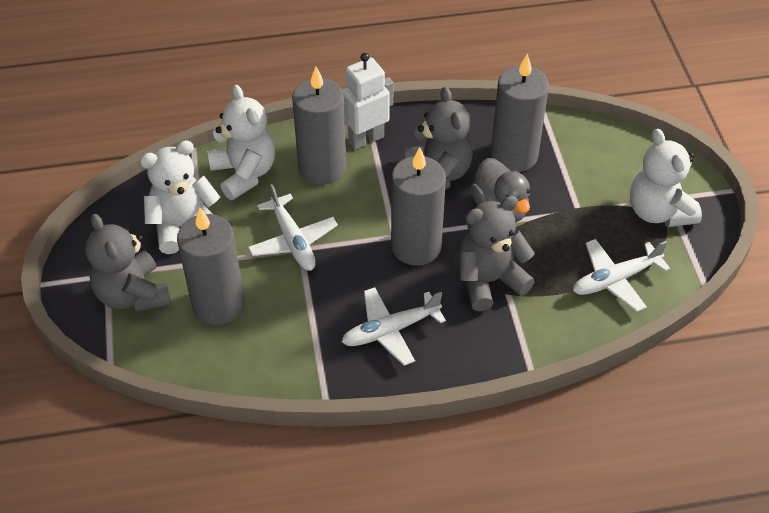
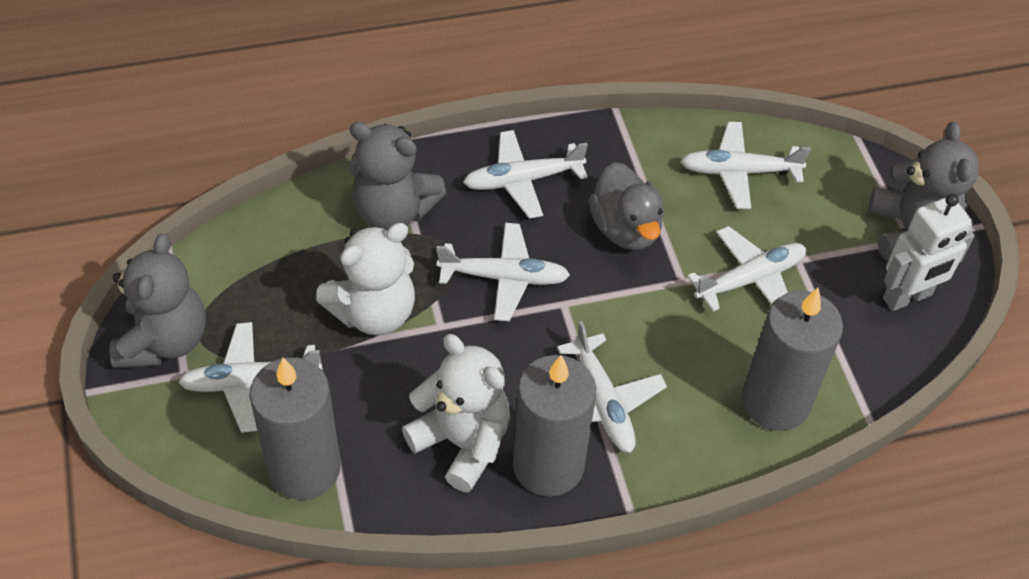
grey candle: 4 -> 3
white plane: 3 -> 6
white teddy bear: 3 -> 2

